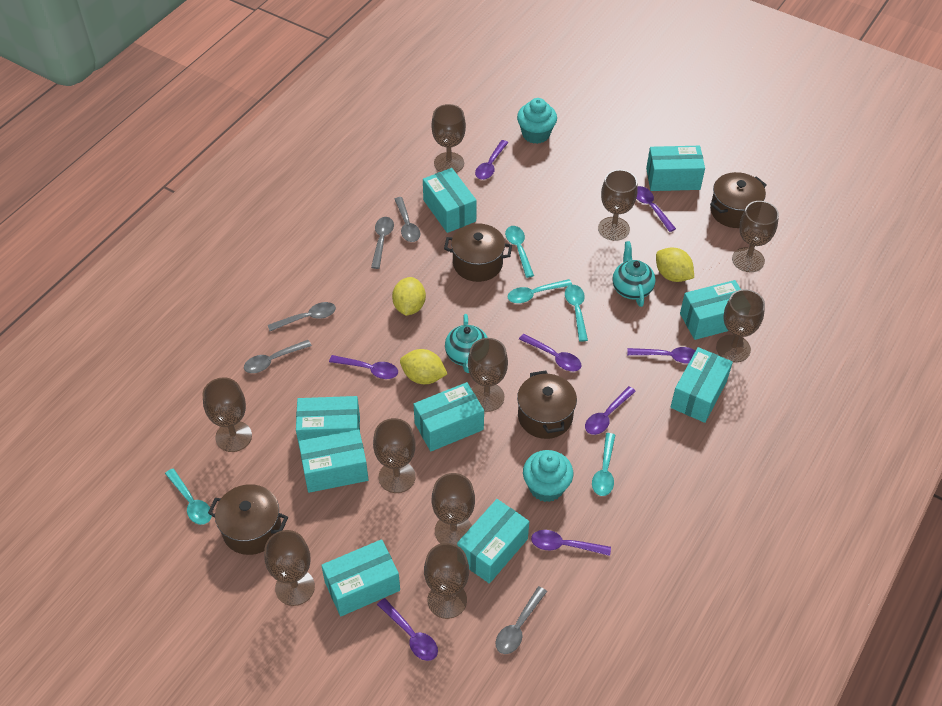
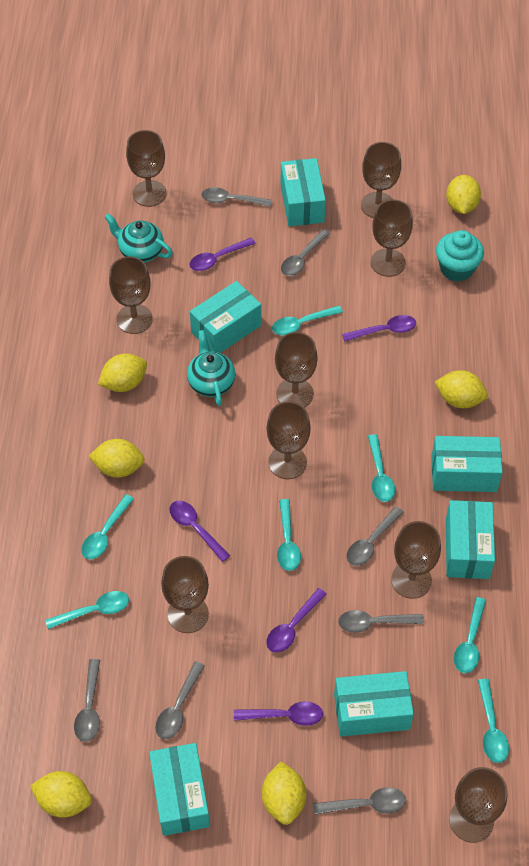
brown goblet: 10 -> 9
brown pot: 4 -> 0
grey spoon: 5 -> 7
purple spoon: 8 -> 5
turquoise box: 9 -> 6
turquoise cupcake: 2 -> 1
turquoise spoon: 5 -> 7
yellow lemon: 3 -> 6

